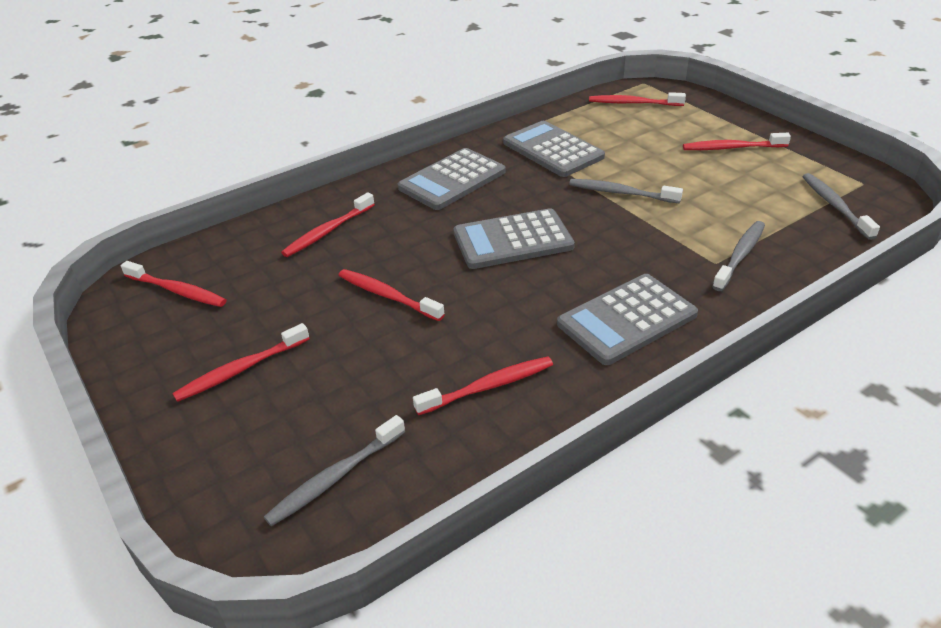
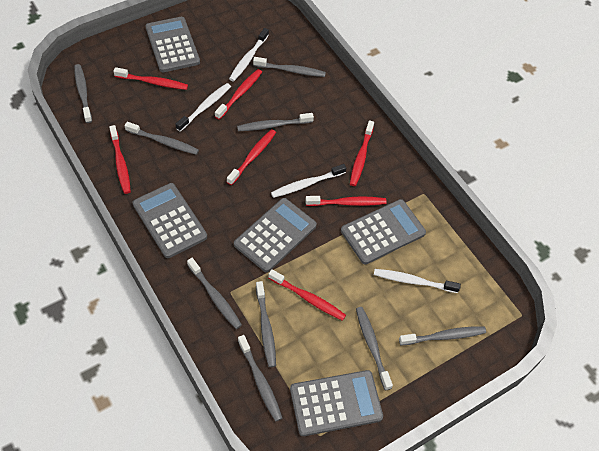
grey calculator: 4 -> 5
grey toothbrush: 4 -> 9
white toothbrush: 0 -> 4

